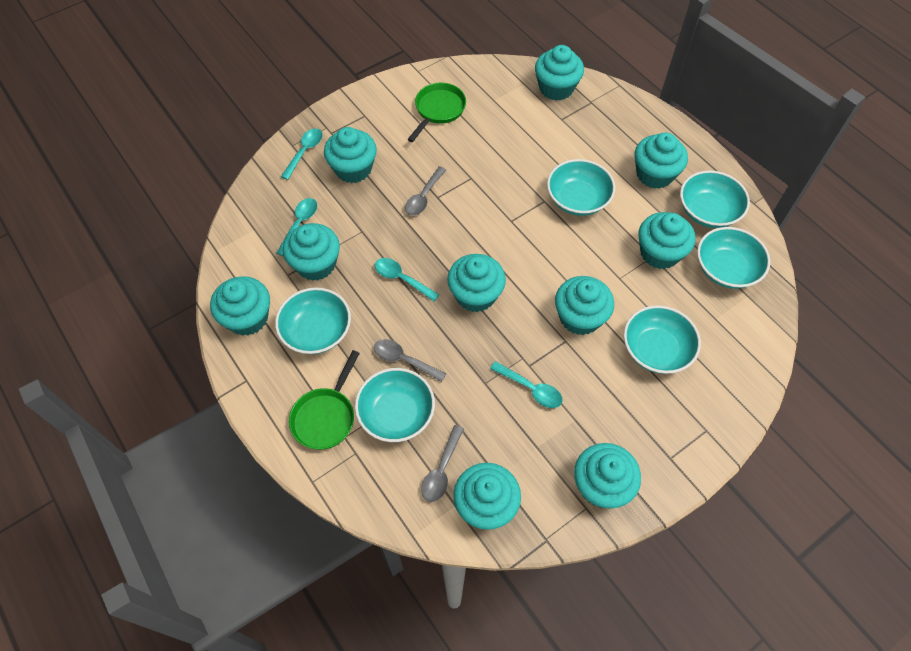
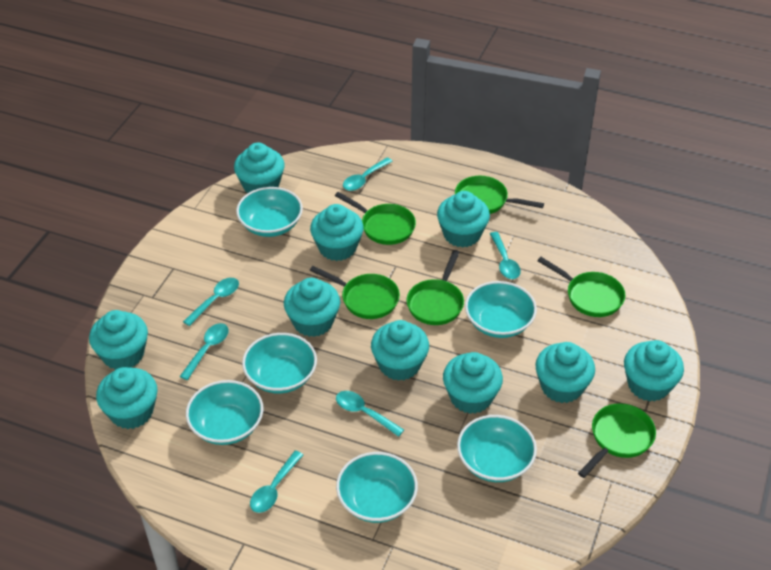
green pan: 2 -> 6
grey spoon: 3 -> 0
turquoise spoon: 4 -> 6

